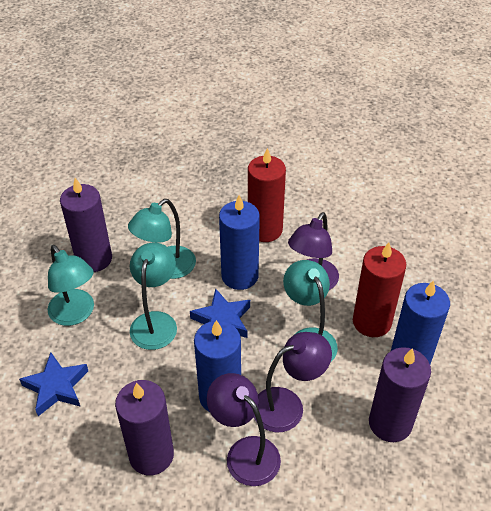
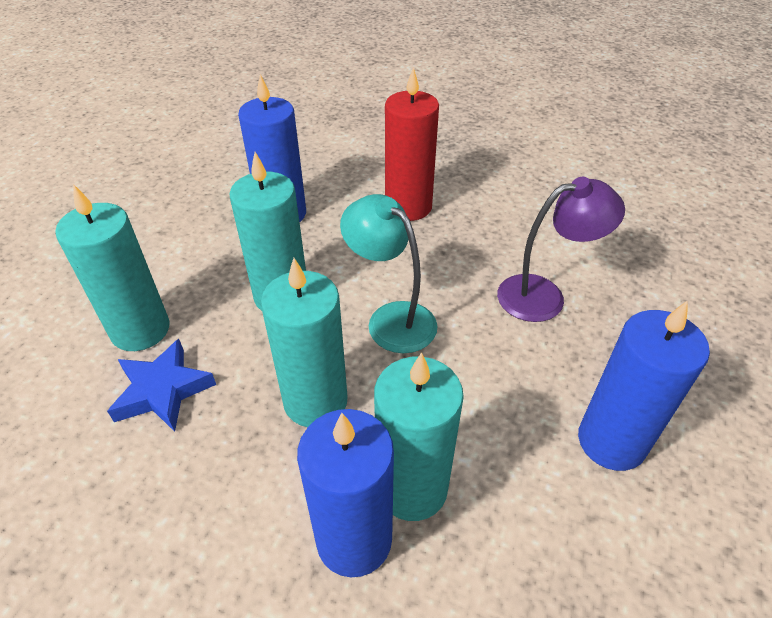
blue star: 2 -> 1
purple candle: 3 -> 0
purple lamp: 3 -> 1
red candle: 2 -> 1
turquoise candle: 0 -> 4
turquoise lamp: 4 -> 1

